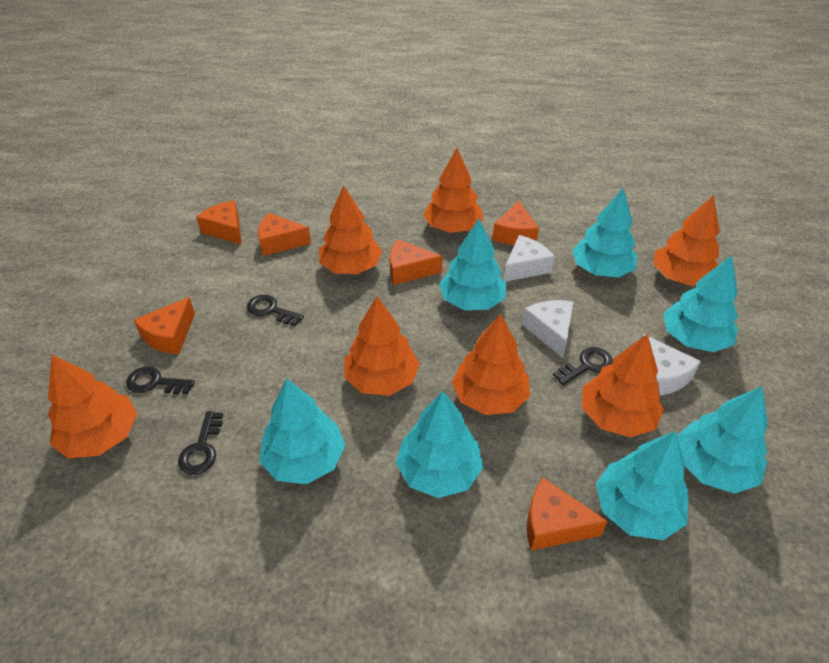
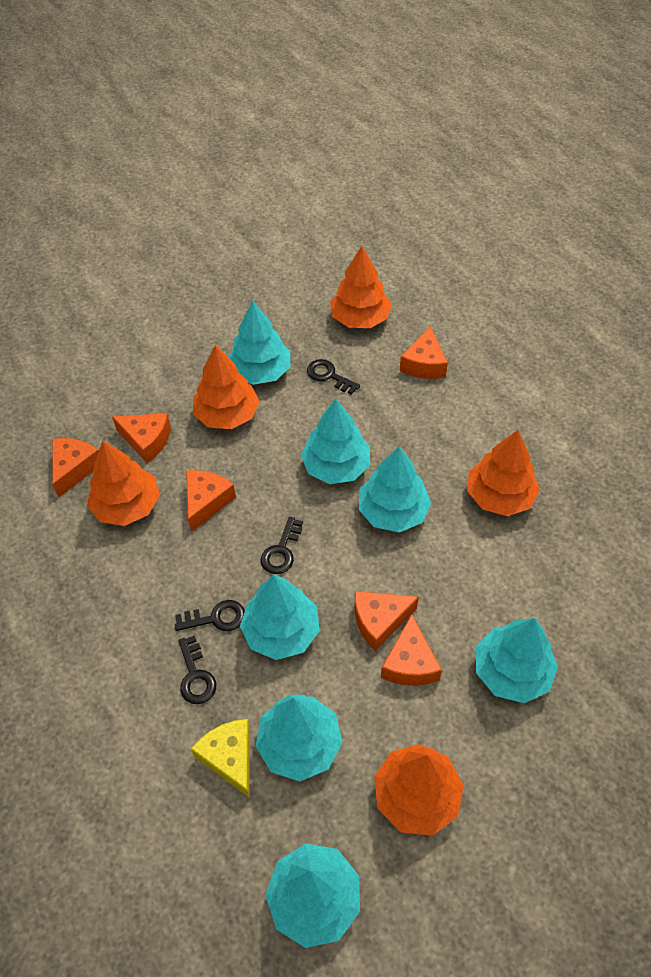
orange tree: 7 -> 5
white cheese: 3 -> 0
yellow cheese: 0 -> 1

